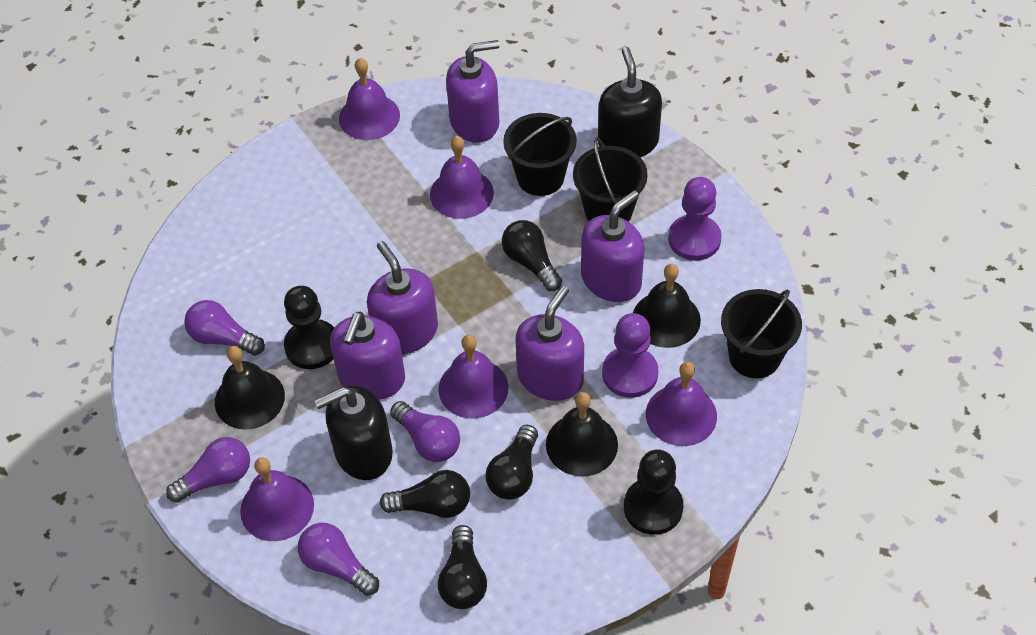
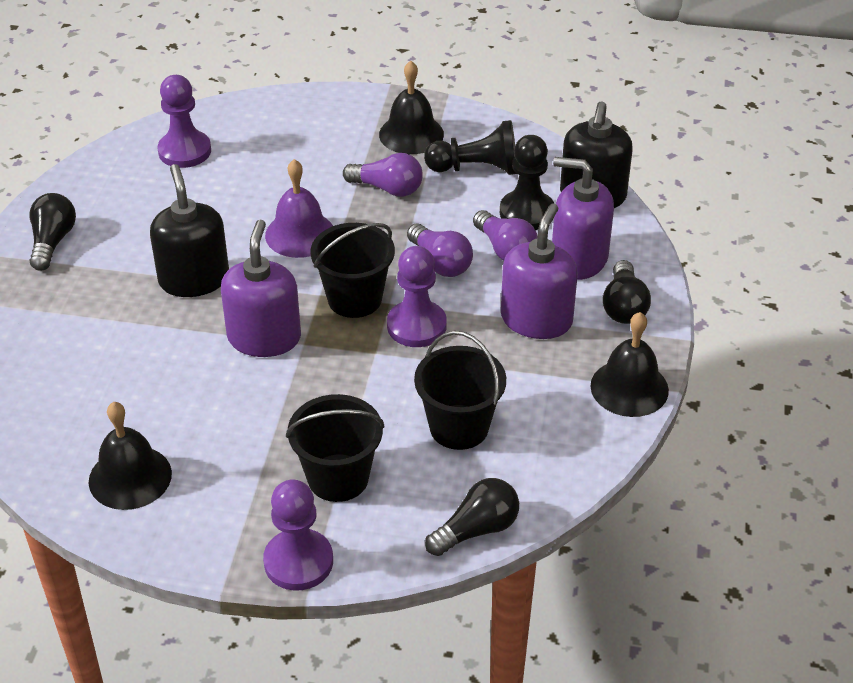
black light bulb: 4 -> 3
purple bell: 5 -> 1
purple light bulb: 4 -> 3
purple pawn: 2 -> 3
purple soap dispenser: 5 -> 3

